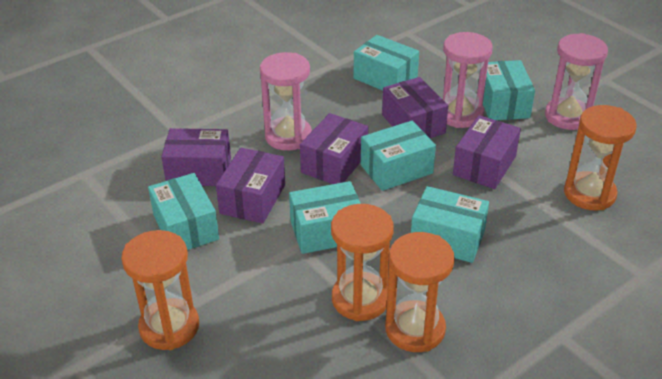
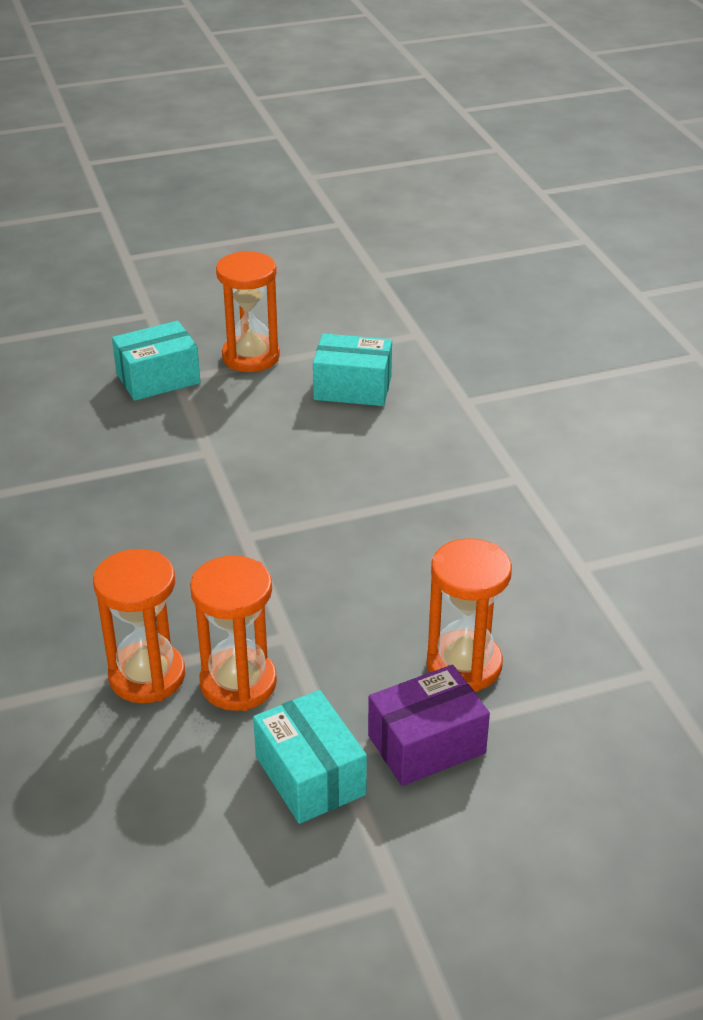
pink hourglass: 3 -> 0
purple box: 5 -> 1
turquoise box: 6 -> 3

